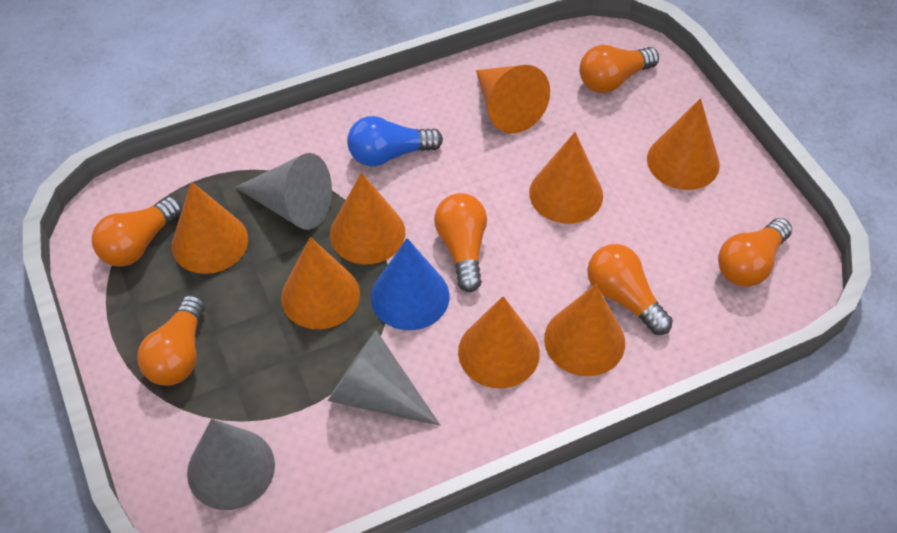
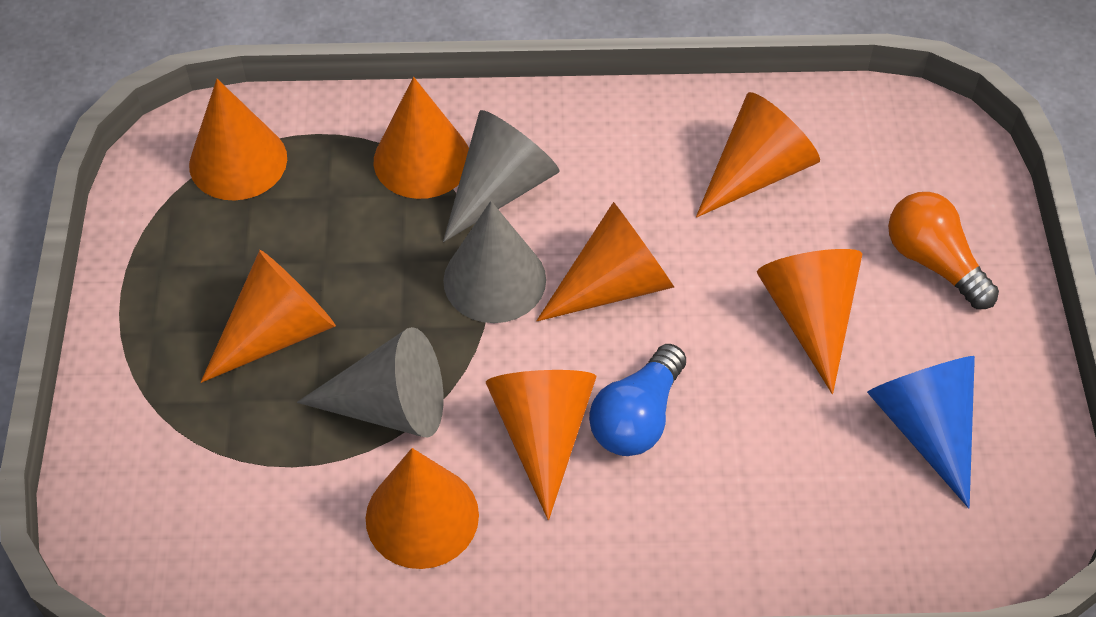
orange light bulb: 6 -> 1

